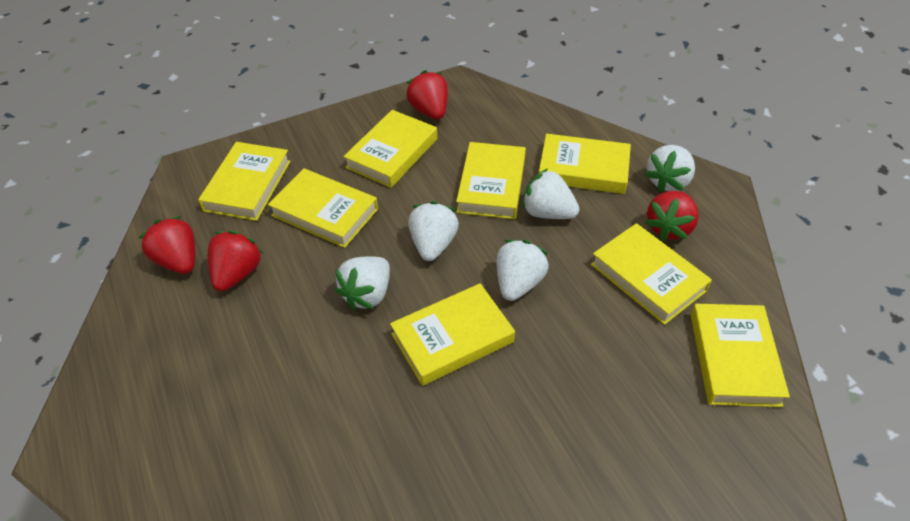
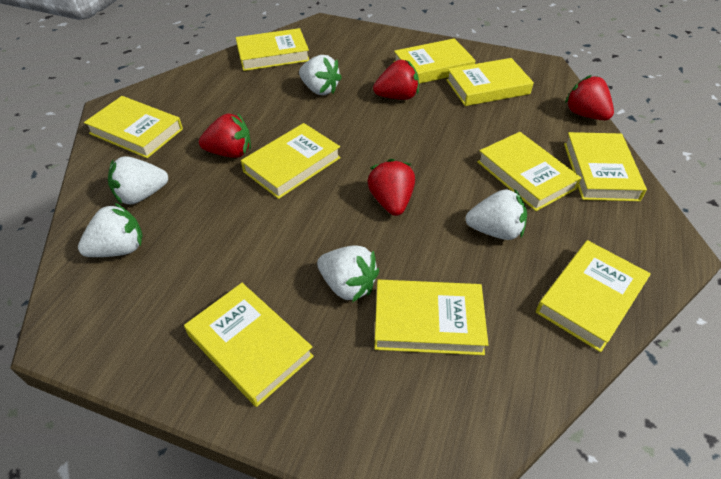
yellow book: 8 -> 10

